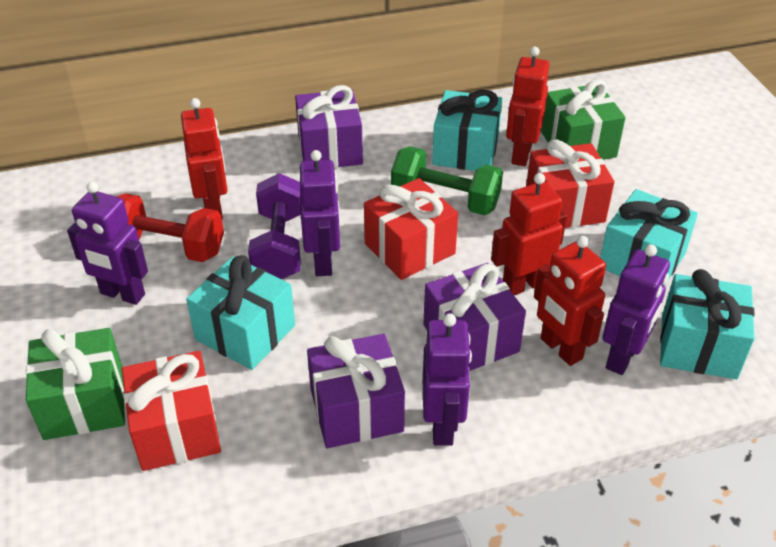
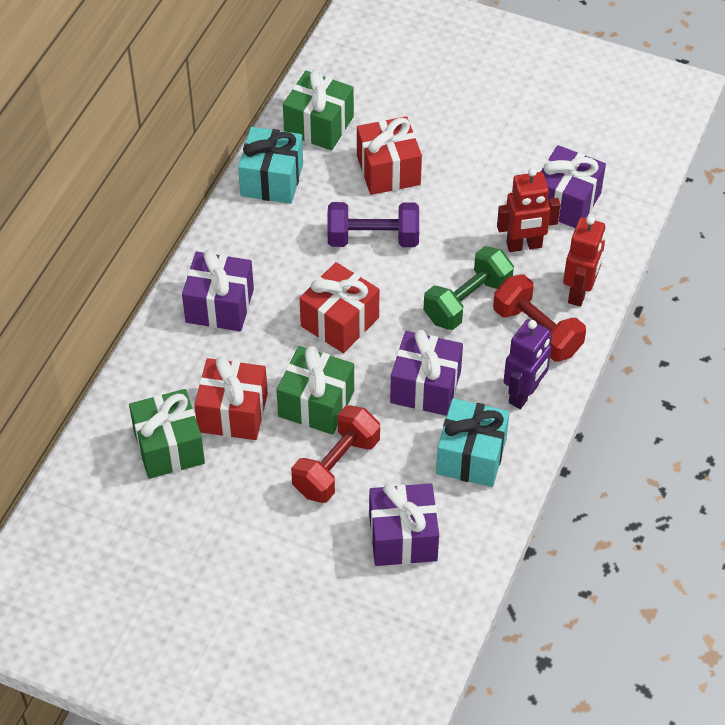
green gift: 2 -> 3
purple gift: 3 -> 4
purple robot: 4 -> 1
red dumbbell: 1 -> 2
red robot: 4 -> 2
turquoise gift: 4 -> 2

